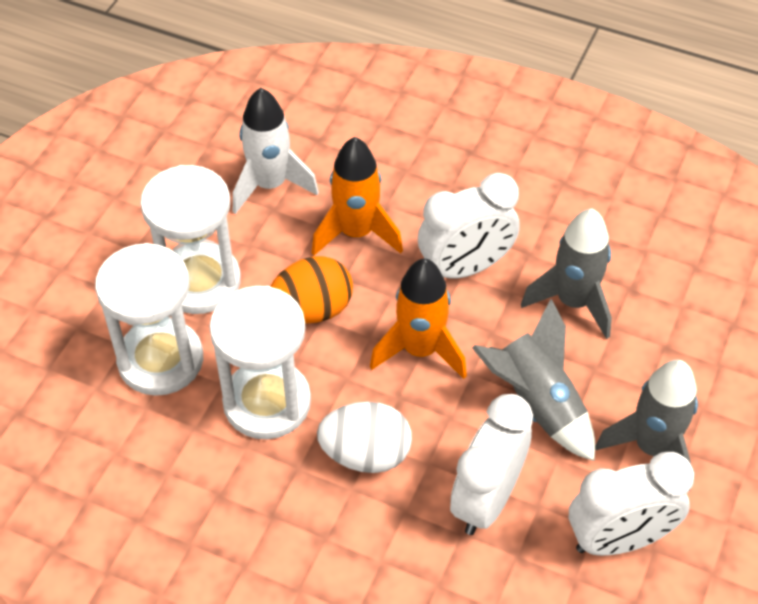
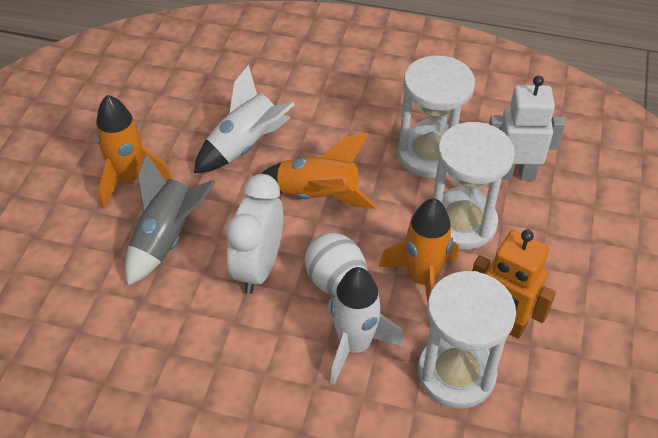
grey rocket: 3 -> 1
orange egg: 1 -> 0
orange robot: 0 -> 1
orange rocket: 2 -> 3
white clock: 3 -> 1
white robot: 0 -> 1
white rocket: 1 -> 2

